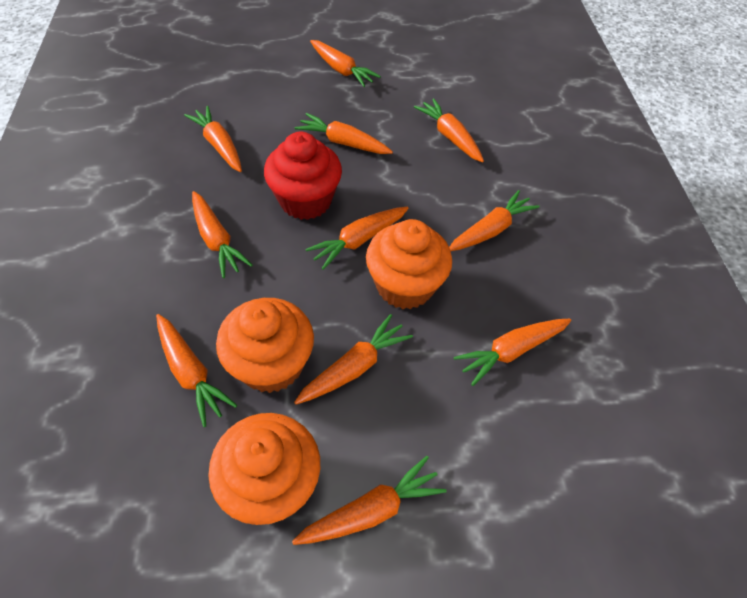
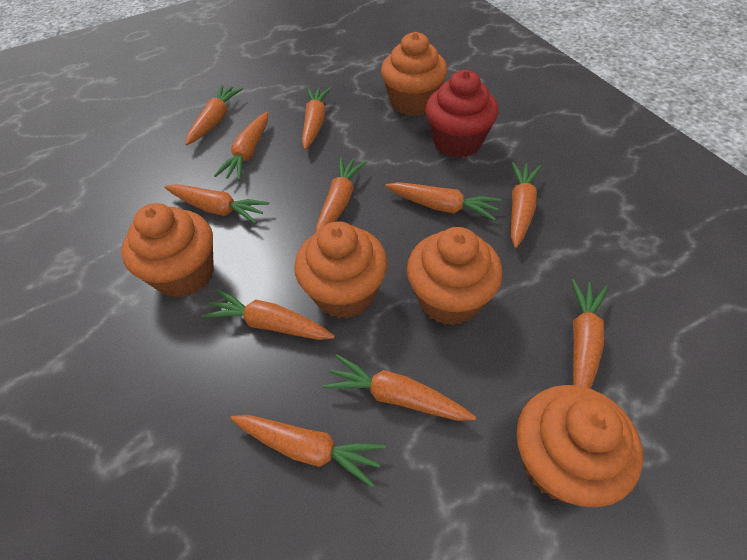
orange cupcake: 3 -> 5

